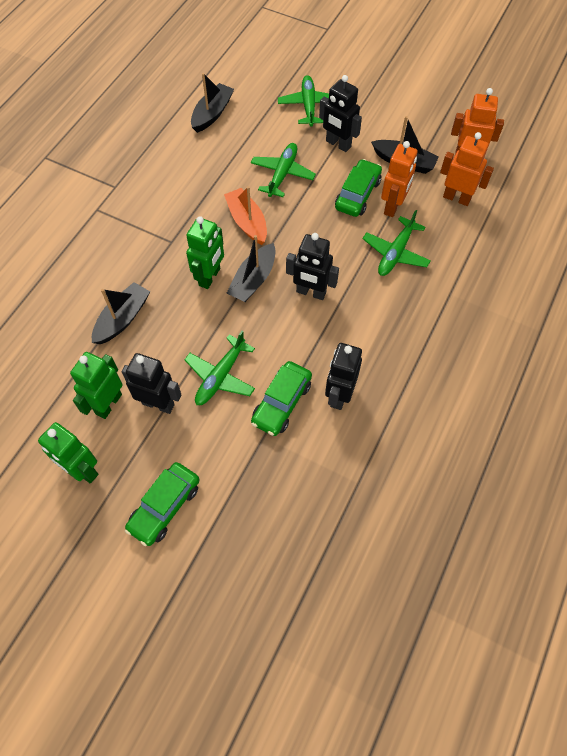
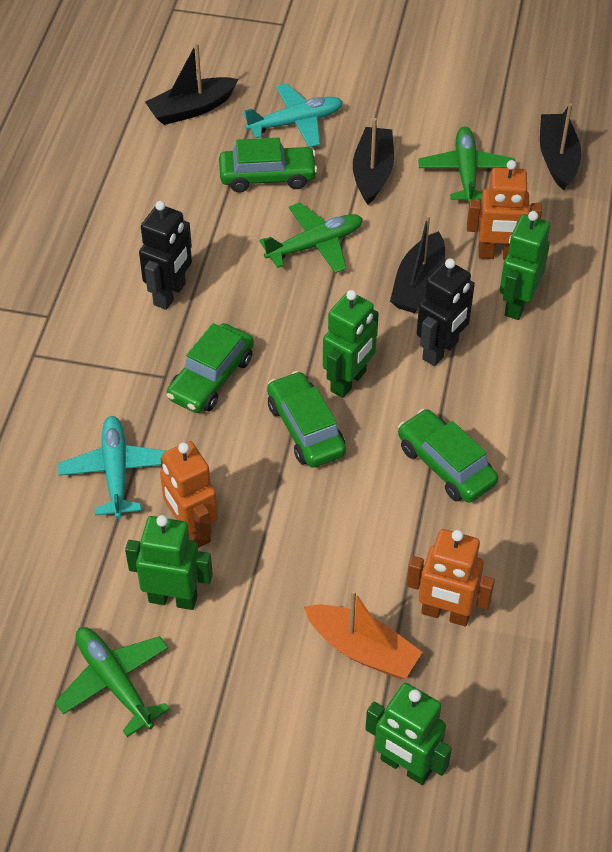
black robot: 4 -> 2
green car: 3 -> 4
green plane: 4 -> 3
green robot: 3 -> 4
turquoise plane: 0 -> 2

